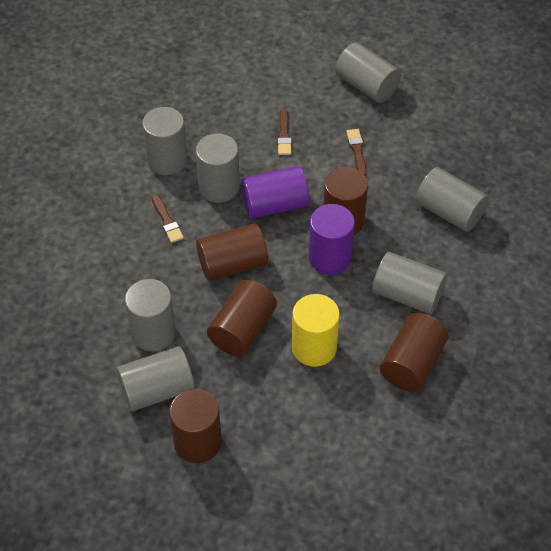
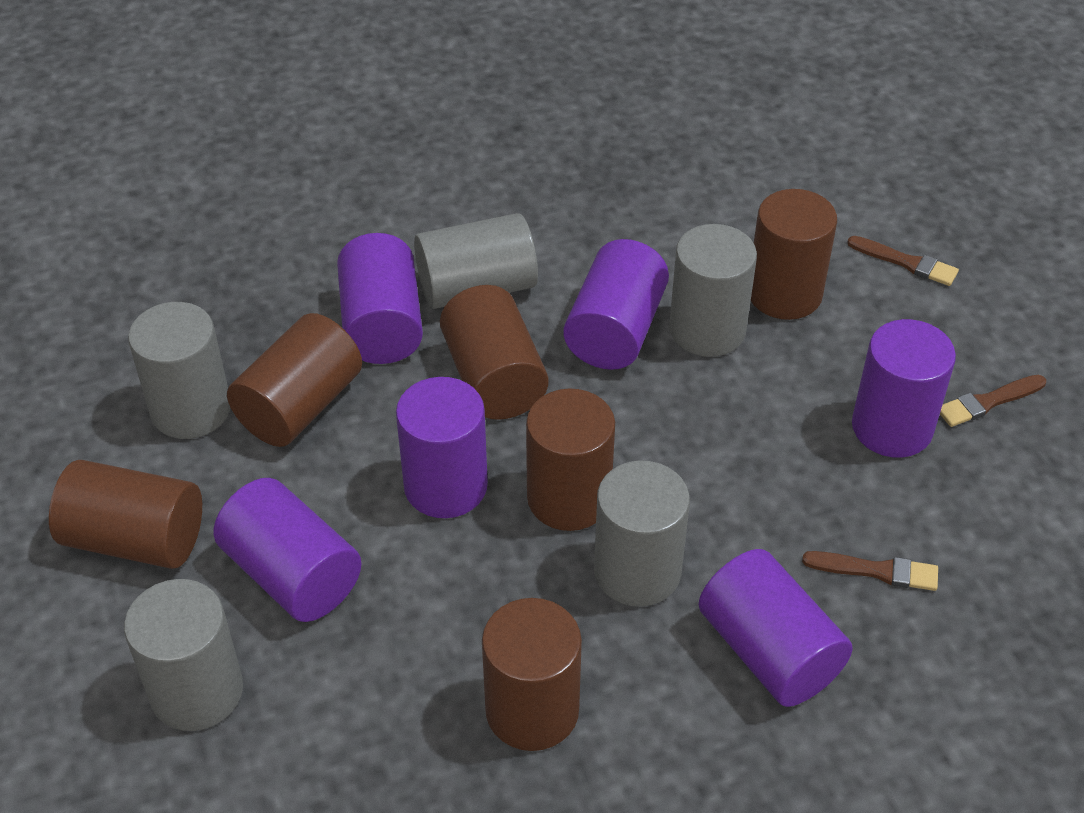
brown cylinder: 5 -> 6
grey cylinder: 7 -> 5
purple cylinder: 2 -> 6
yellow cylinder: 1 -> 0

